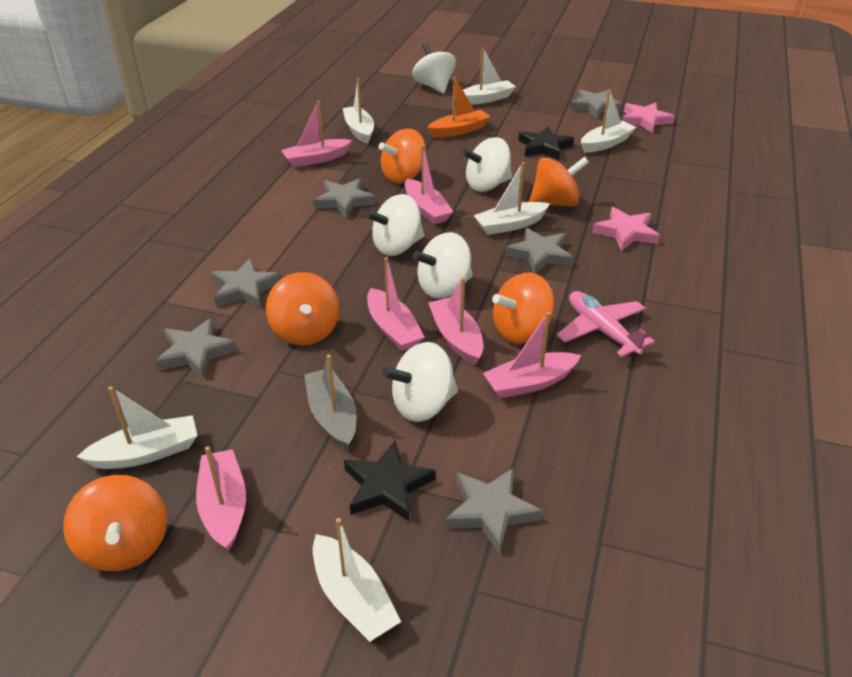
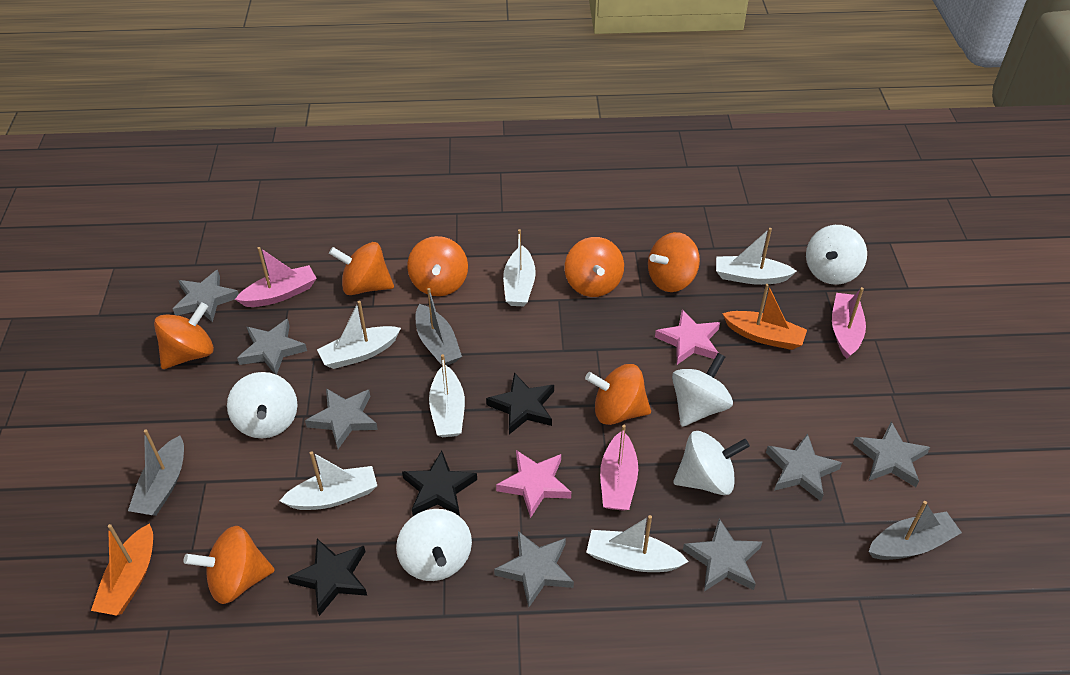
black star: 2 -> 3
grey boat: 1 -> 3
grey star: 6 -> 7
orange boat: 1 -> 2
orange spinning top: 5 -> 7
pink boat: 6 -> 3
pink plane: 1 -> 0

